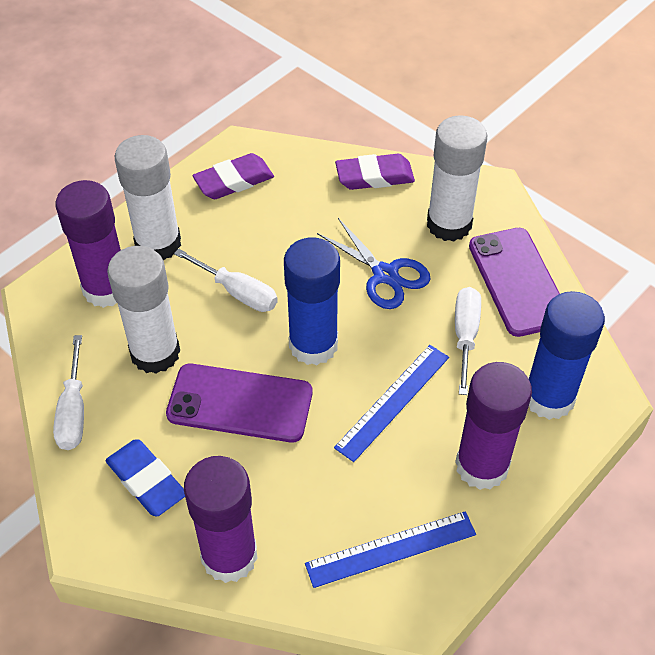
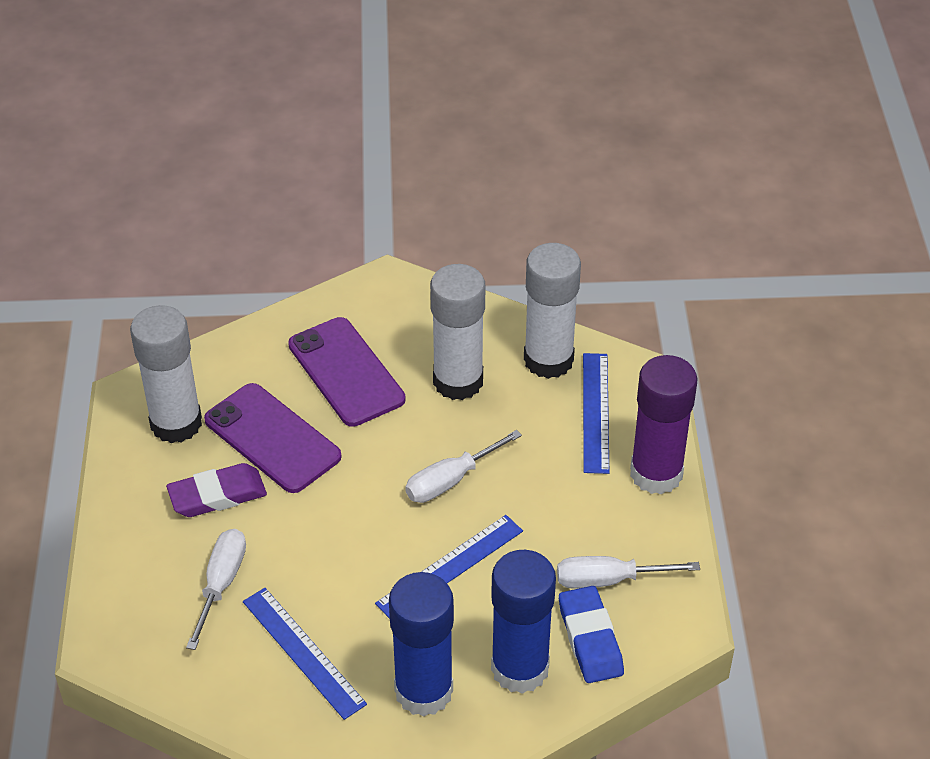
blue ruler: 2 -> 3
blue scissors: 1 -> 0
purple eraser: 2 -> 1
purple glue stick: 3 -> 1

